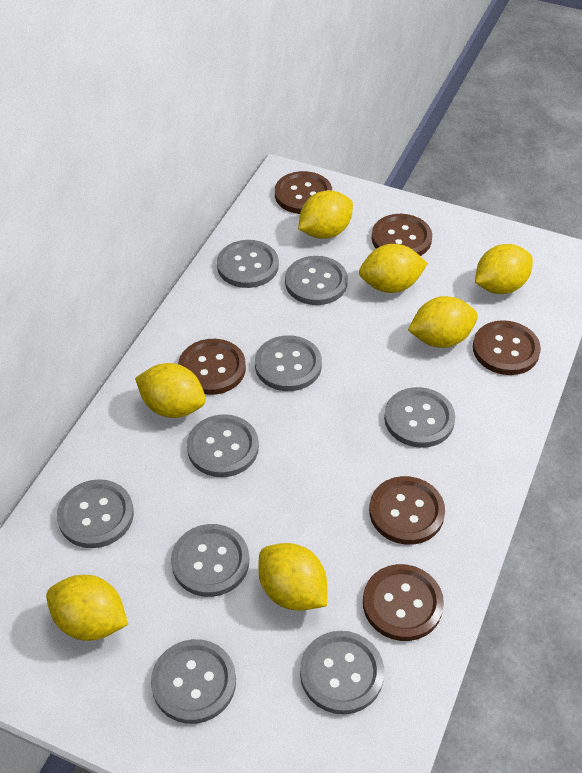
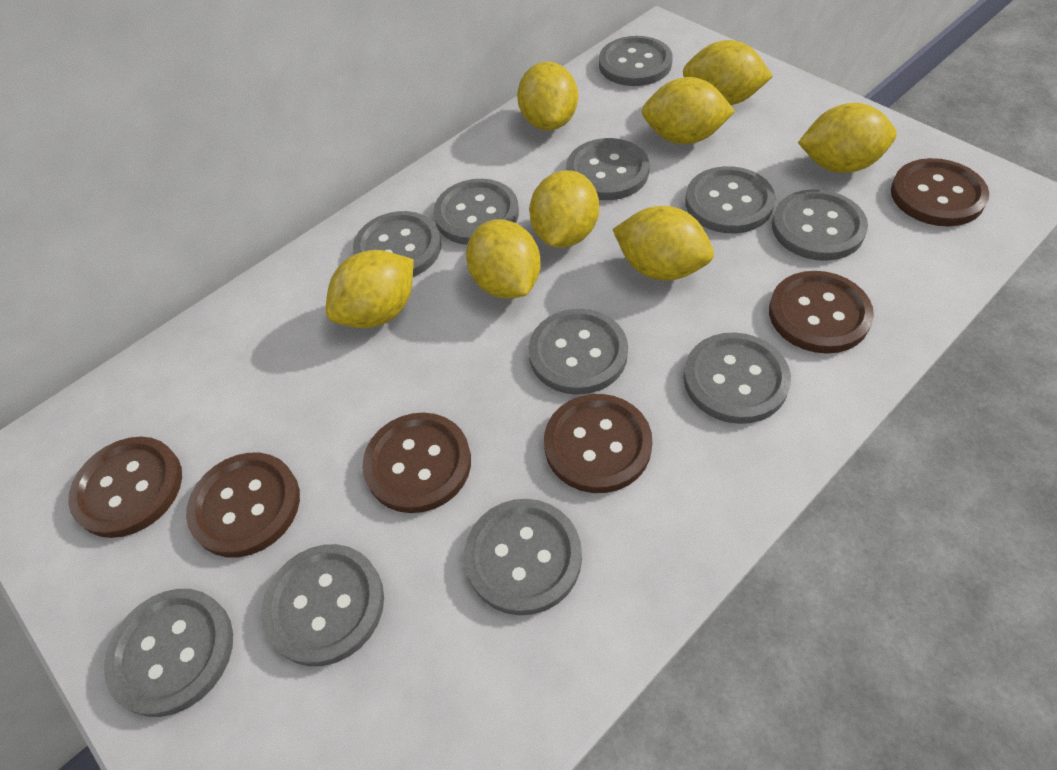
grey button: 9 -> 11
yellow lemon: 7 -> 8

